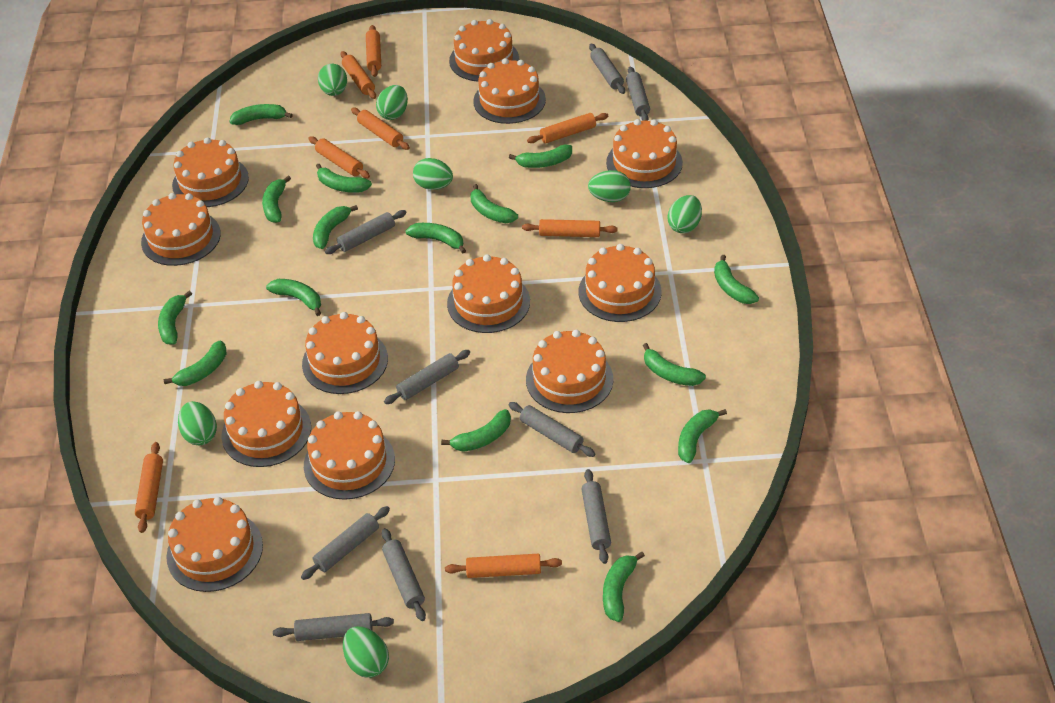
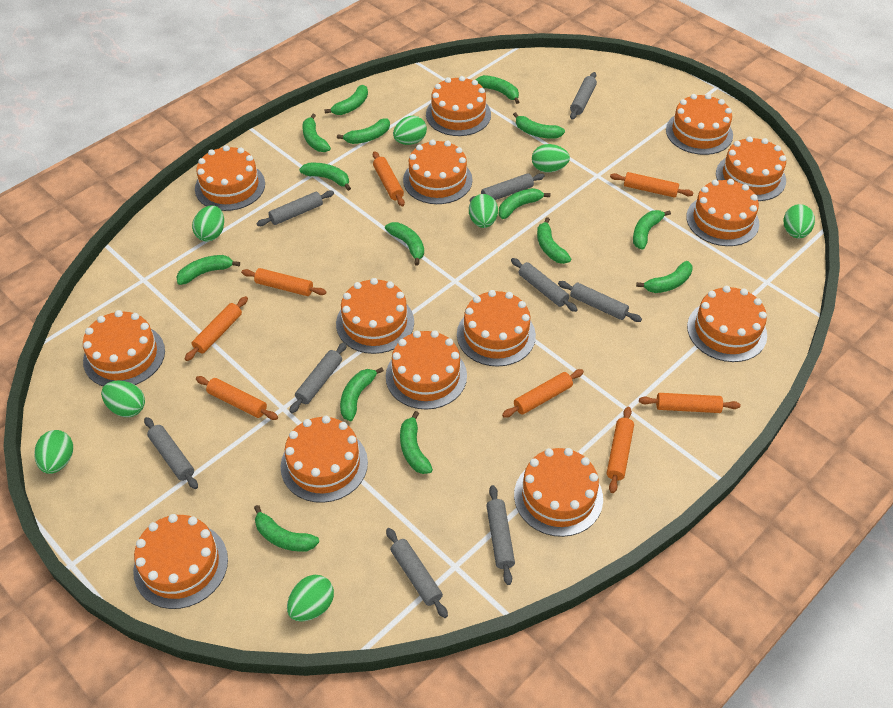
green egg: 7 -> 8
orange cake: 12 -> 14

